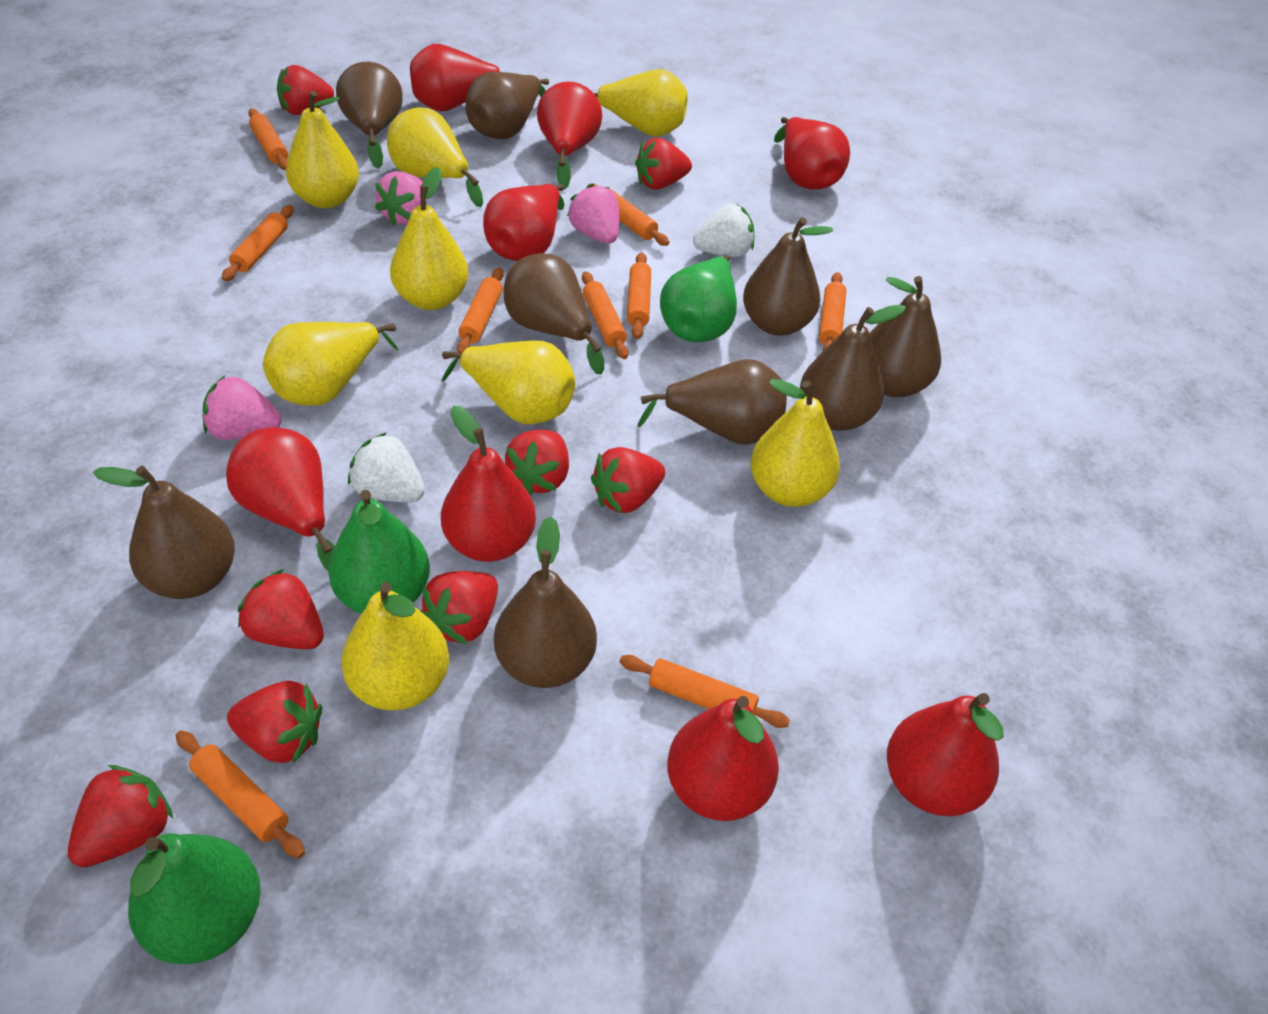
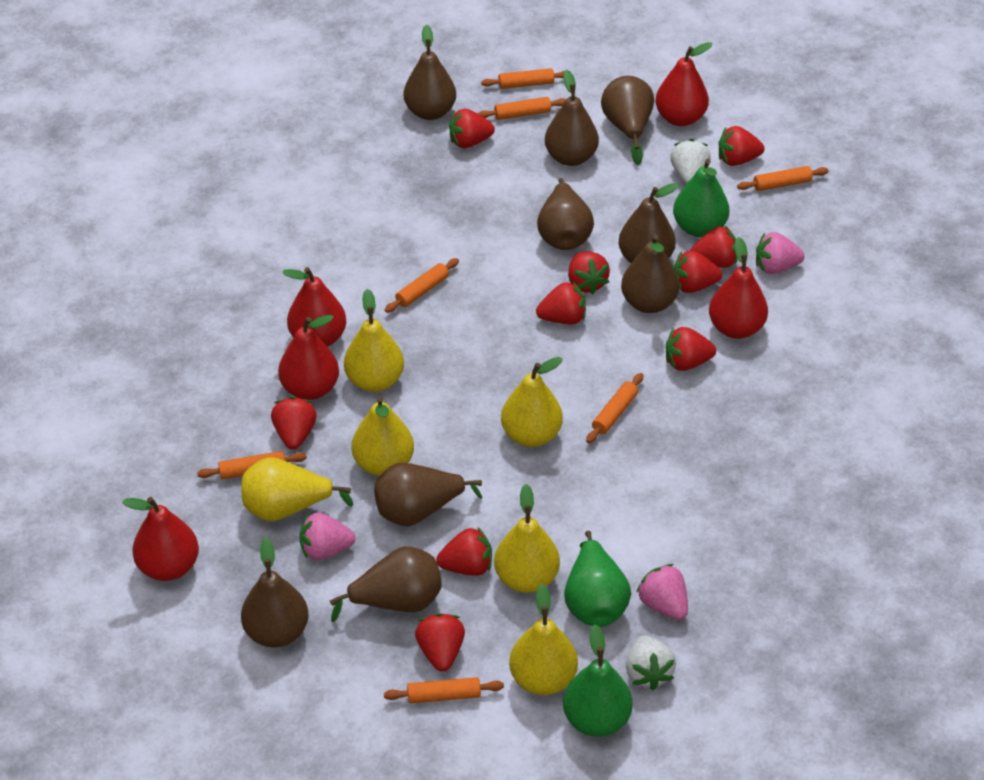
orange rolling pin: 9 -> 7
red pear: 8 -> 5
red strawberry: 8 -> 10
yellow pear: 8 -> 6

